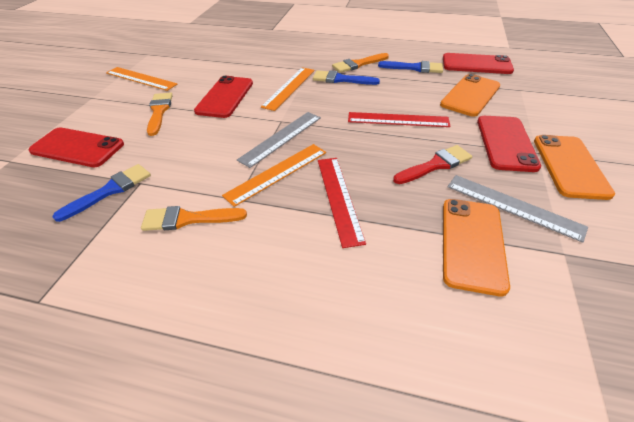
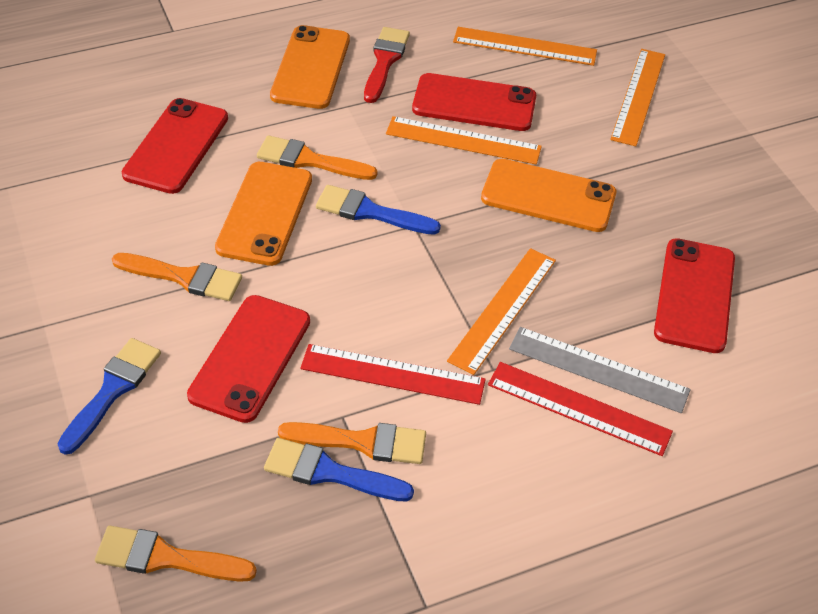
grey ruler: 2 -> 1
orange brush: 3 -> 4
orange ruler: 3 -> 4

